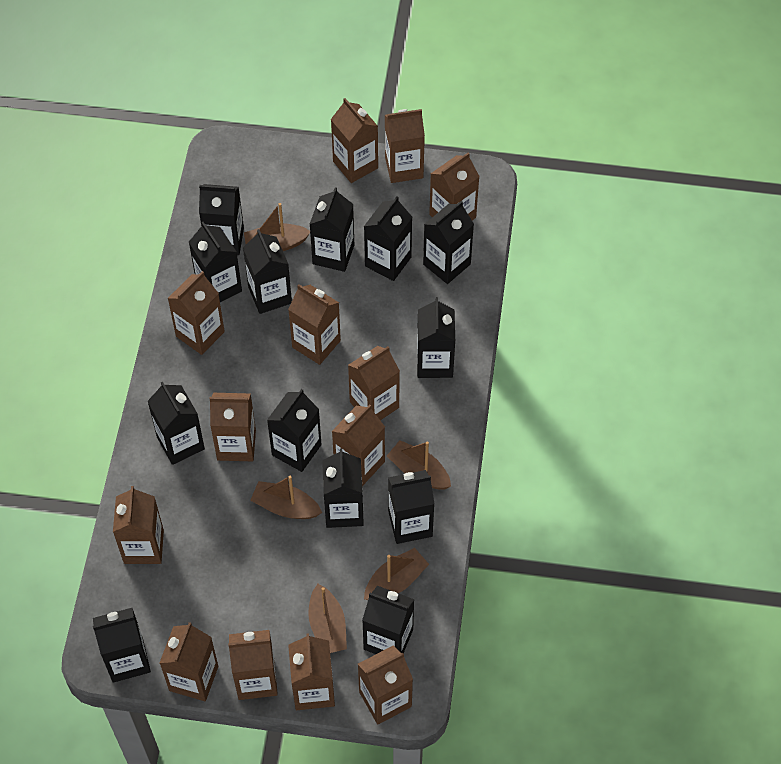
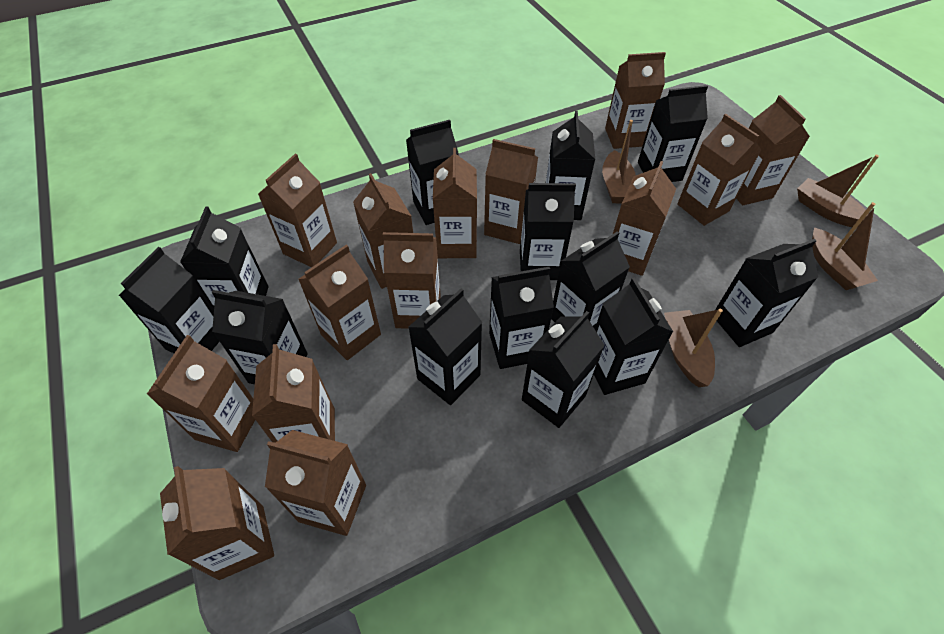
brown boat: 5 -> 4
brown carton: 13 -> 14

